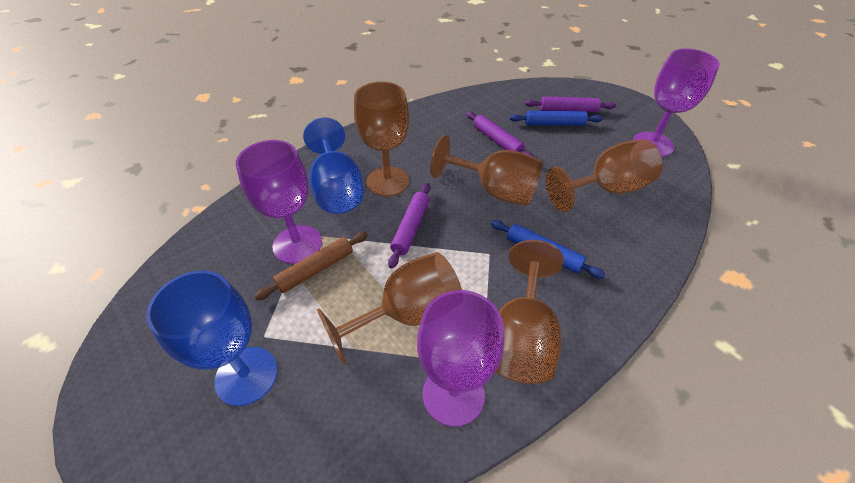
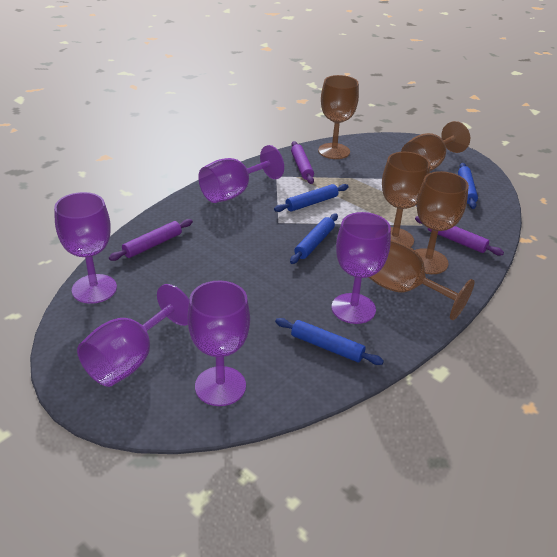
blue goblet: 2 -> 0
blue rolling pin: 2 -> 4
brown rolling pin: 1 -> 0
purple goblet: 3 -> 5

